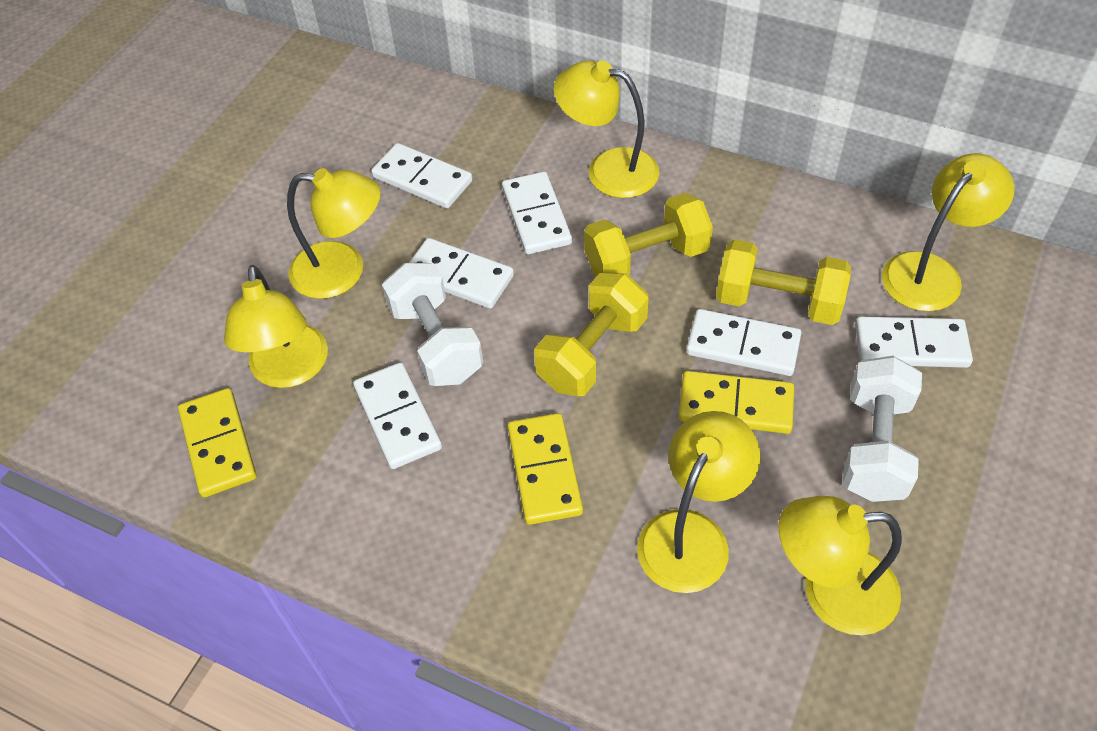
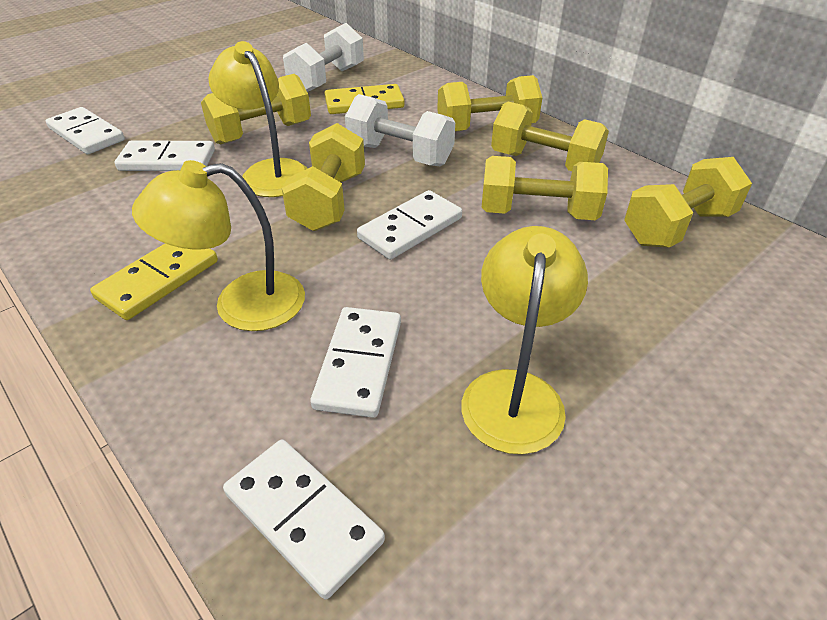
white domino: 6 -> 5
yellow domino: 3 -> 2
yellow dumbbell: 3 -> 6
yellow lamp: 6 -> 3

